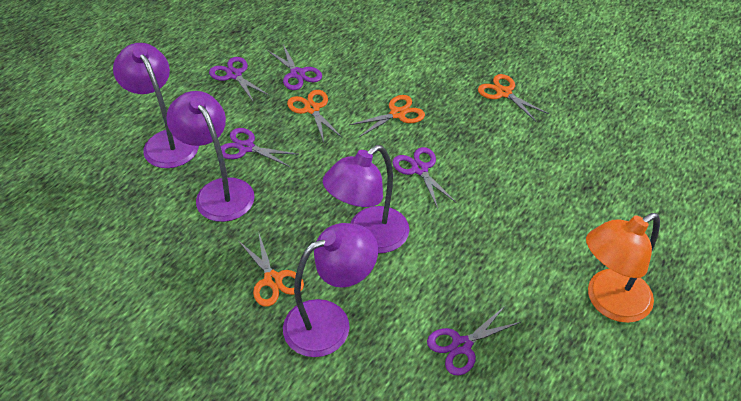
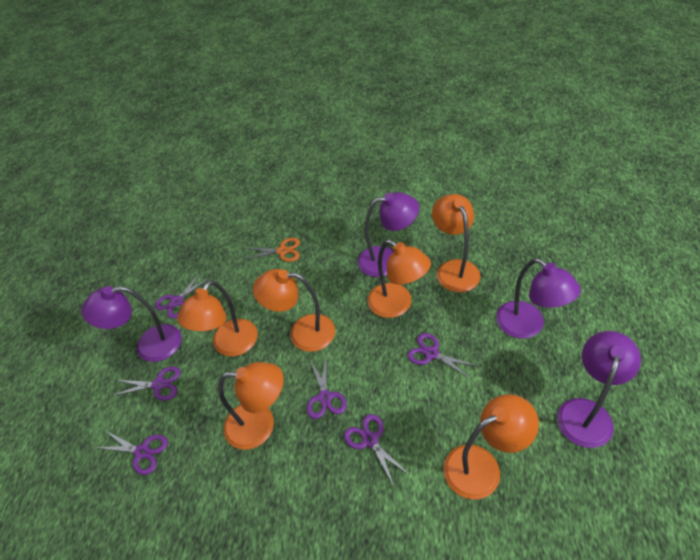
orange lamp: 1 -> 6
orange scissors: 4 -> 1
purple scissors: 5 -> 6

